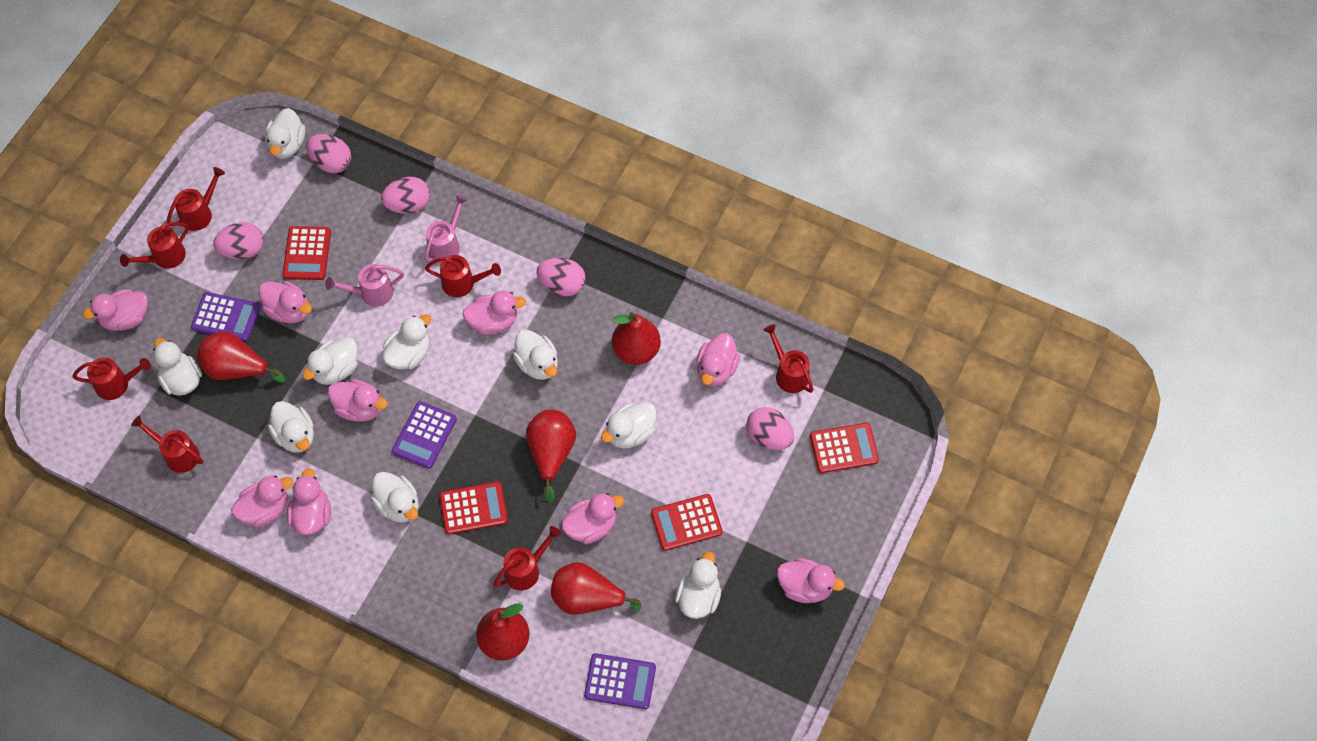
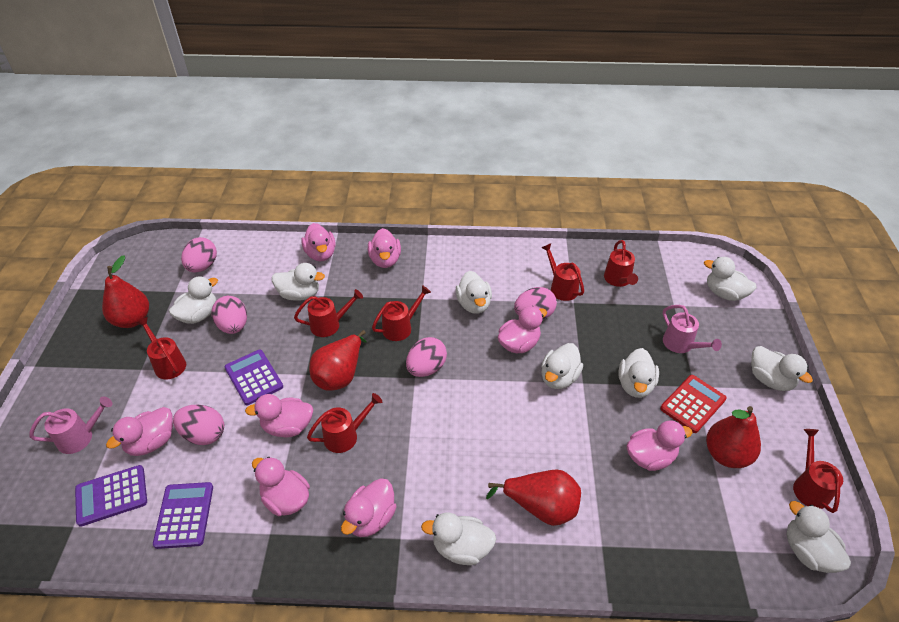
pink duck: 9 -> 8
red calculator: 4 -> 1
red pear: 5 -> 4

